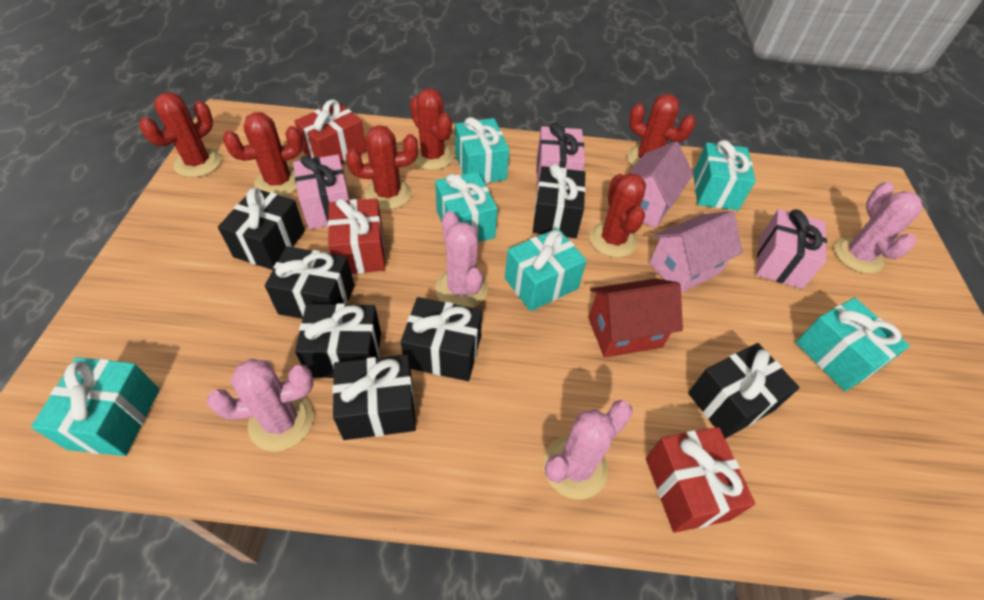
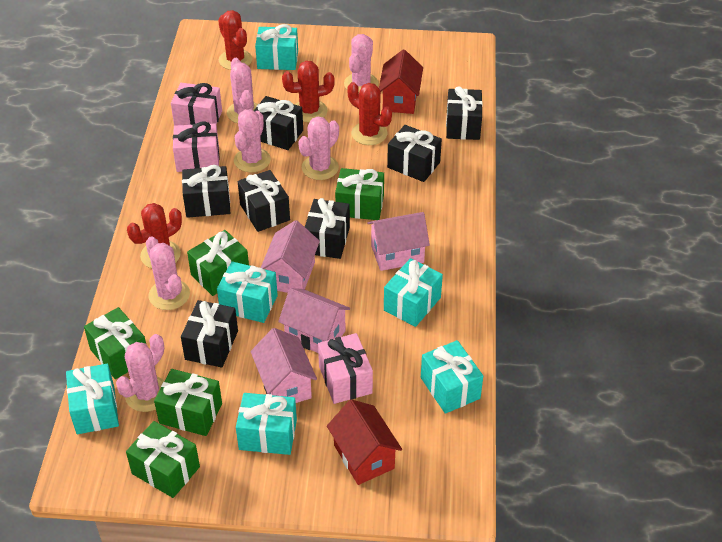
green gift: 0 -> 5
pink cactus: 4 -> 6
pink house: 2 -> 4
red cactus: 6 -> 4
red gift: 3 -> 0
red house: 1 -> 2

